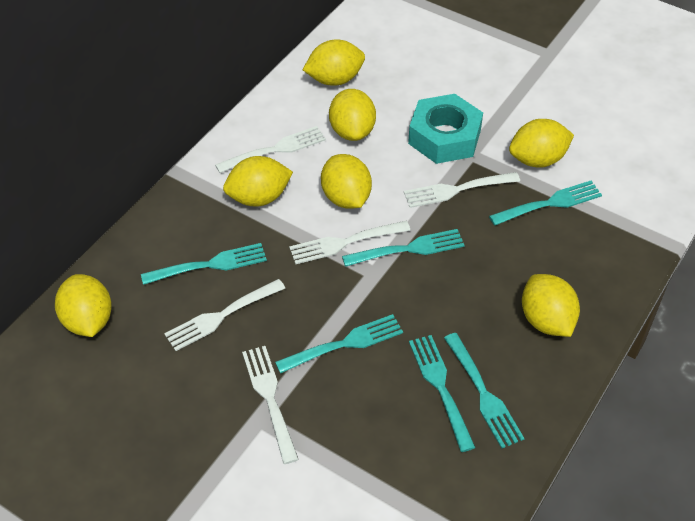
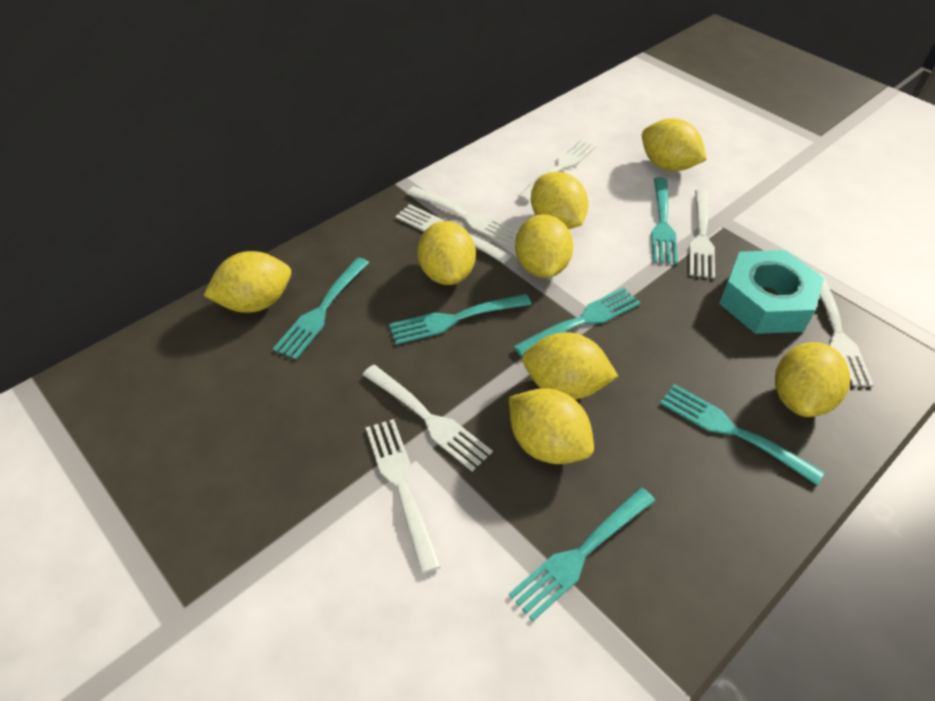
white fork: 5 -> 7
yellow lemon: 7 -> 8

